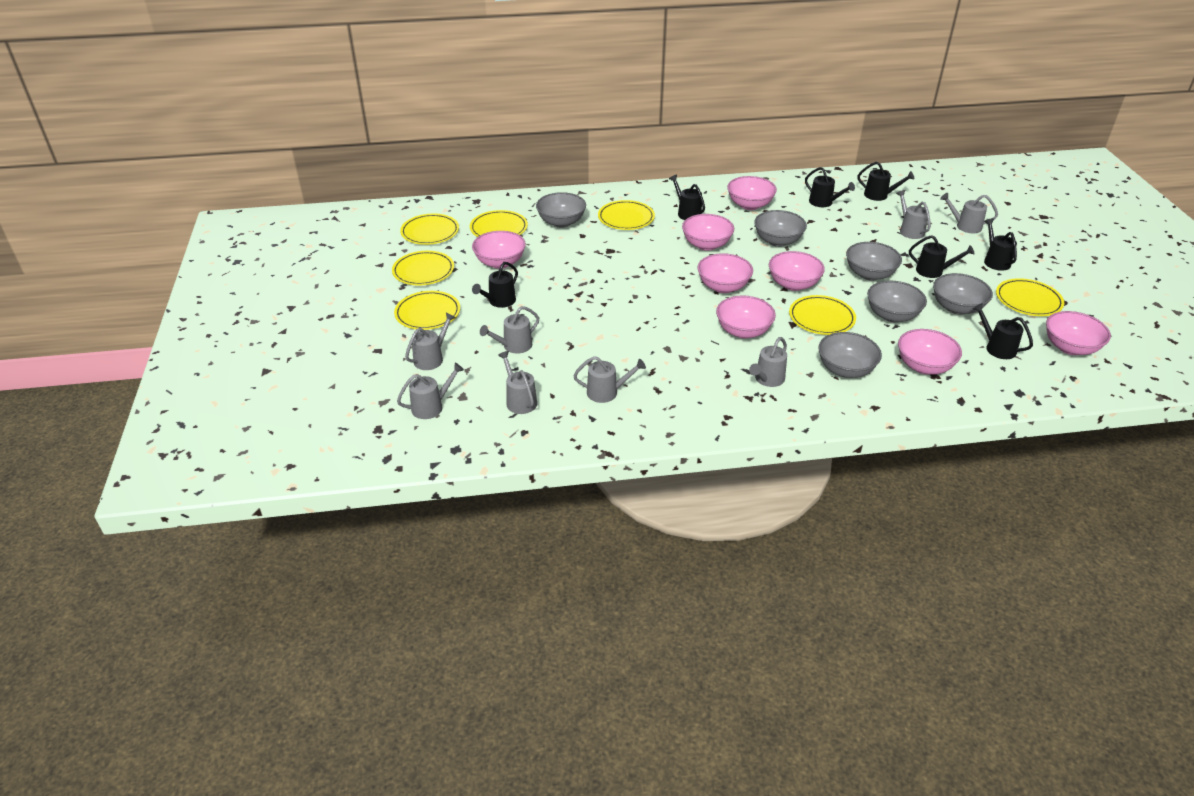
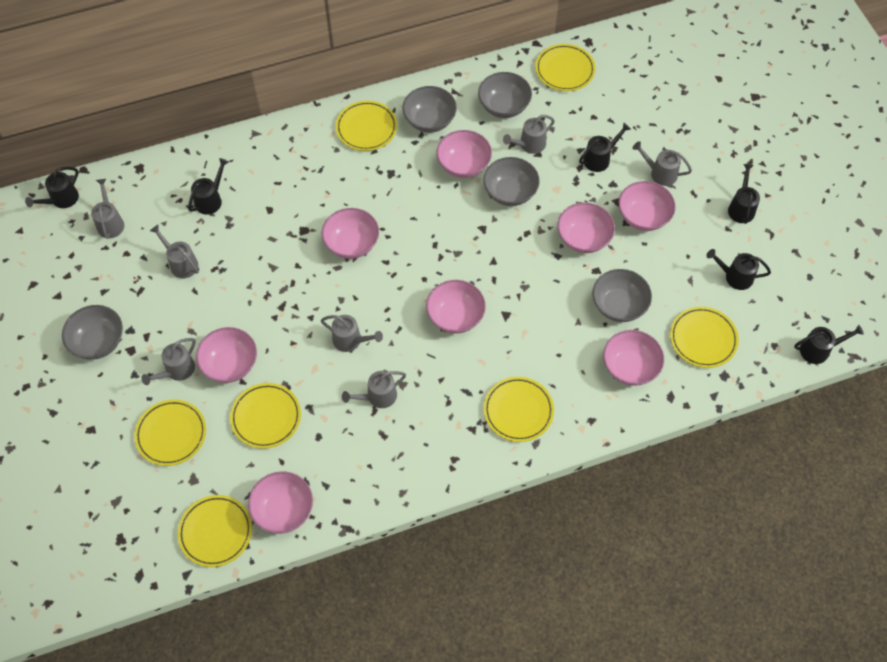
black watering can: 7 -> 6
grey bowl: 6 -> 5
grey watering can: 8 -> 7

